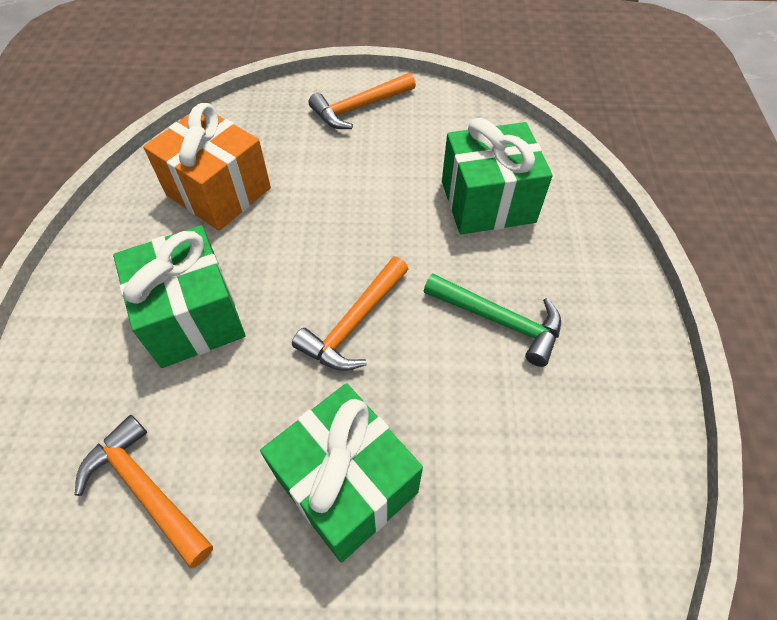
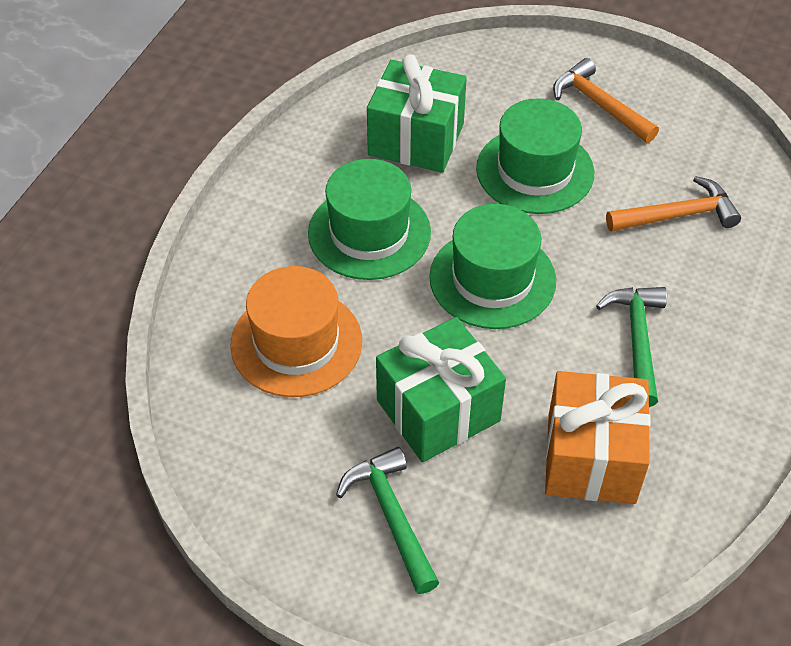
green gift: 3 -> 2
green hammer: 1 -> 2
green hat: 0 -> 3
orange hammer: 3 -> 2
orange hat: 0 -> 1

